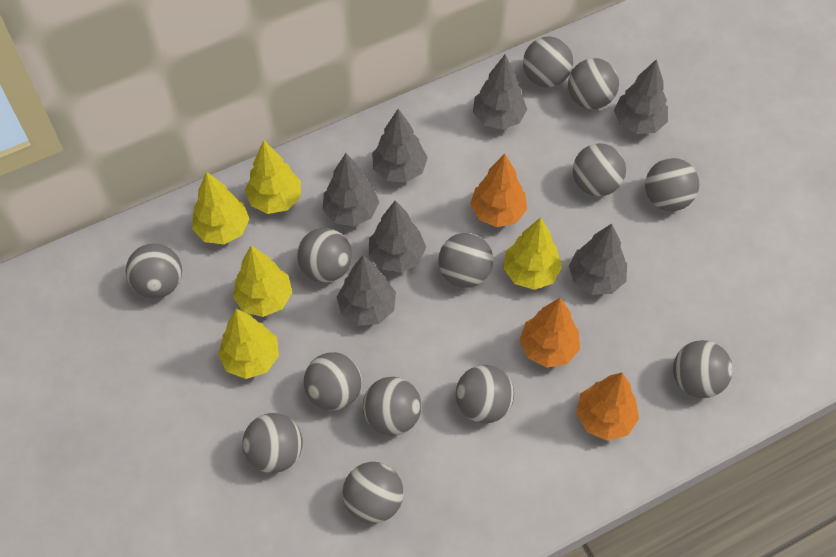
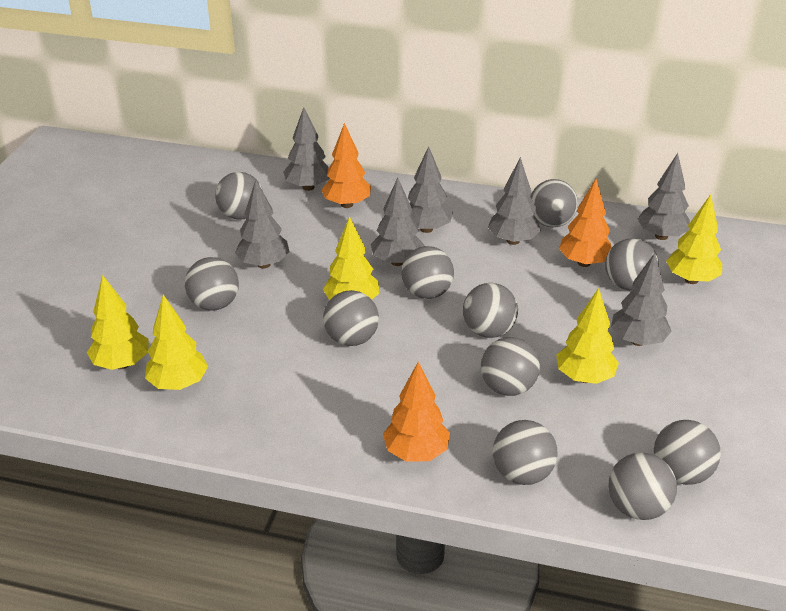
grey ball: 13 -> 11

